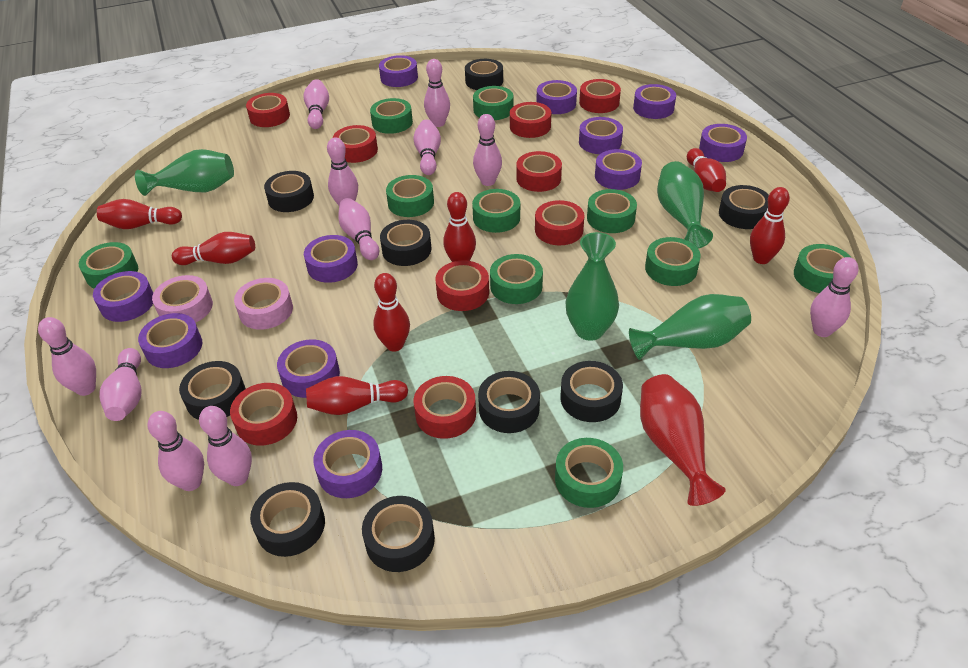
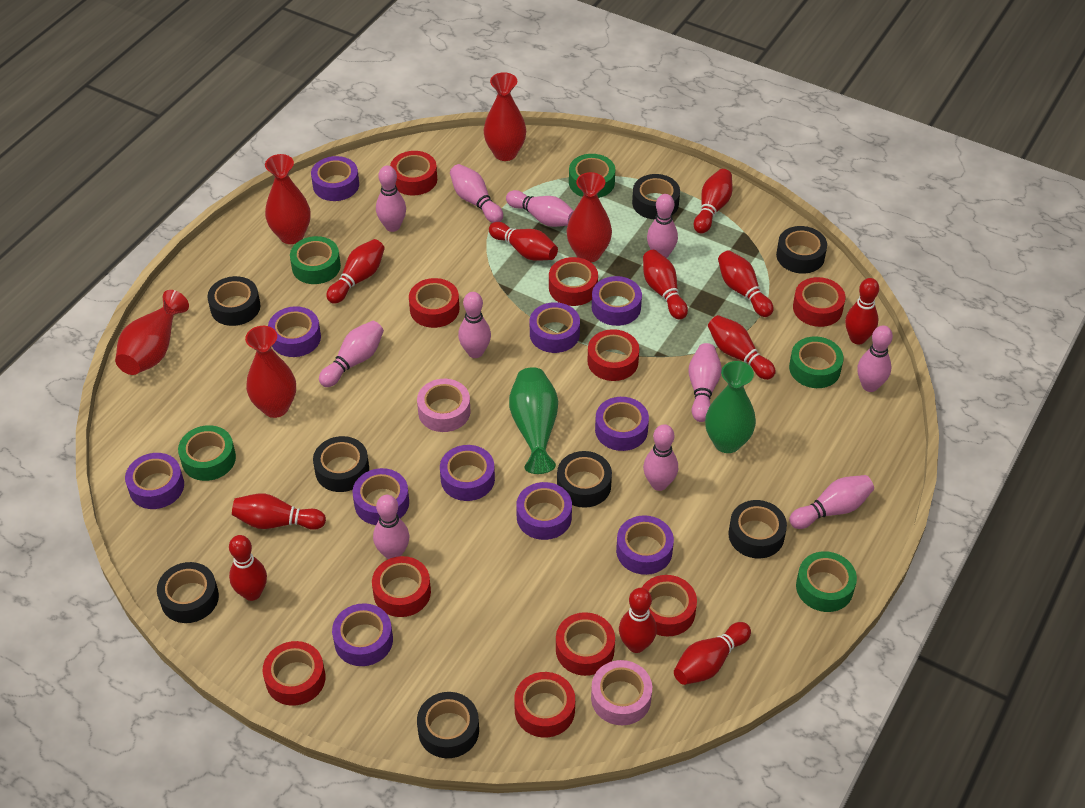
black tape: 9 -> 8
green tape: 10 -> 5
green vase: 4 -> 2
red bowling pin: 7 -> 11
red tape: 9 -> 10
red vase: 1 -> 5

